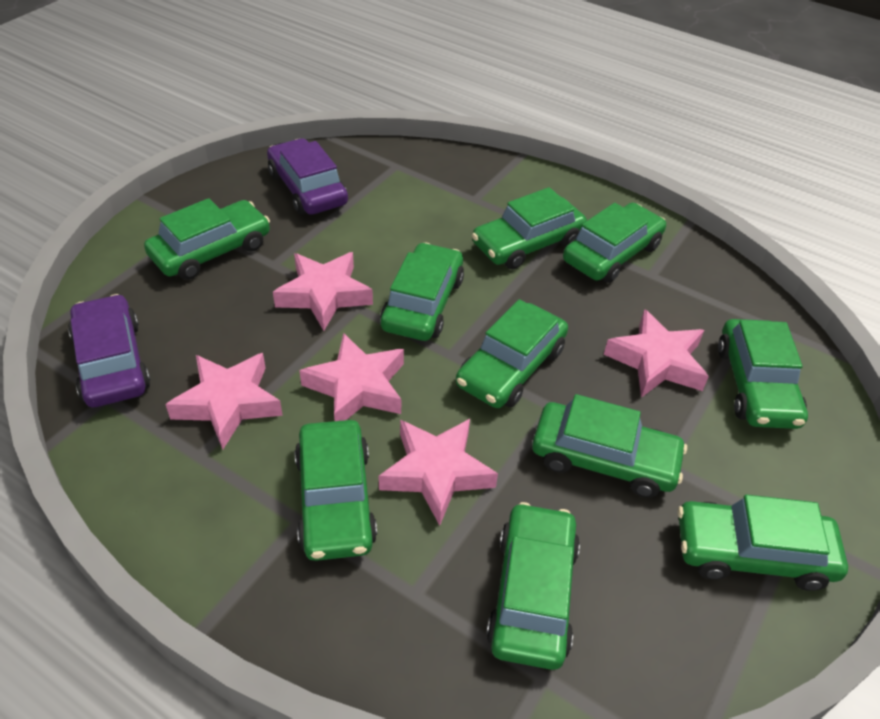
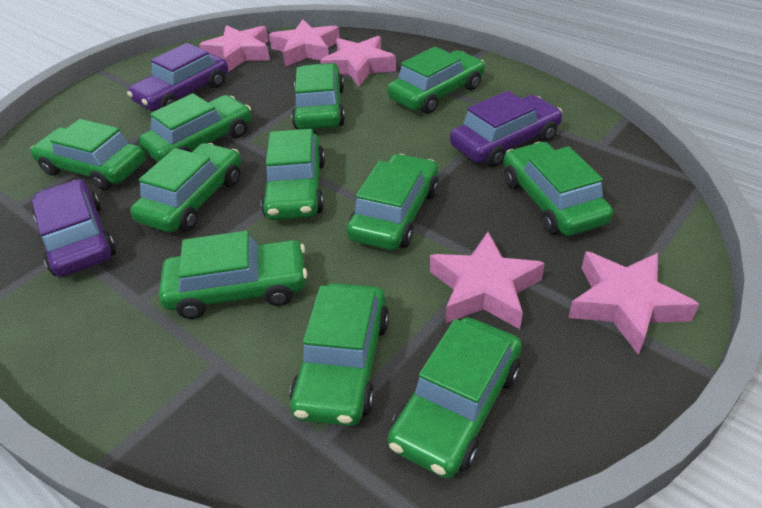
green car: 10 -> 11
purple car: 2 -> 3

